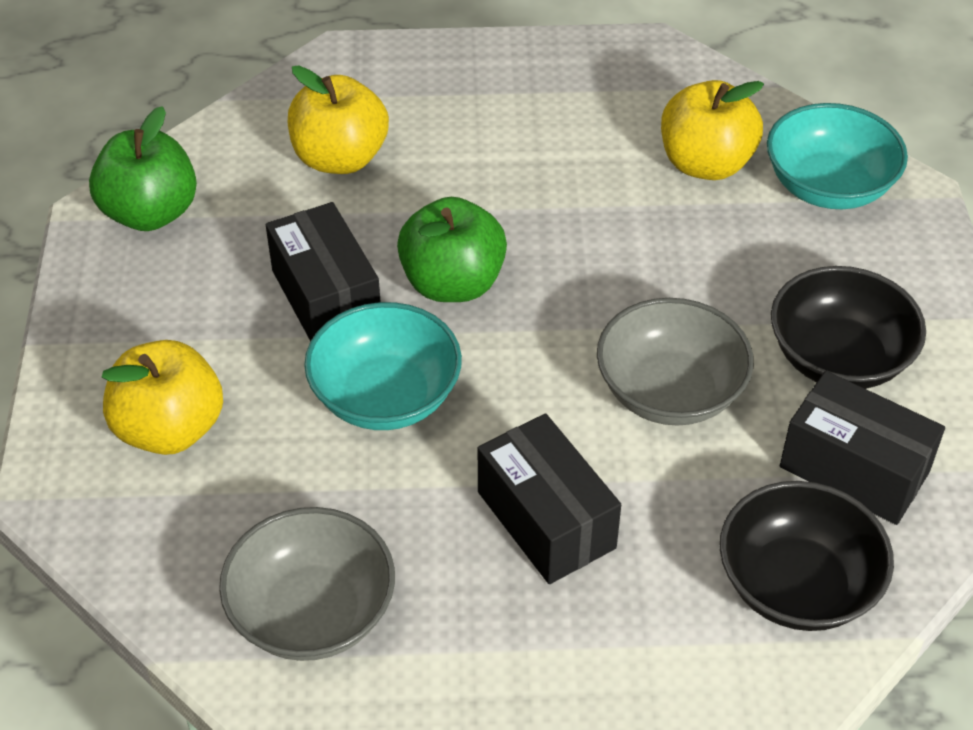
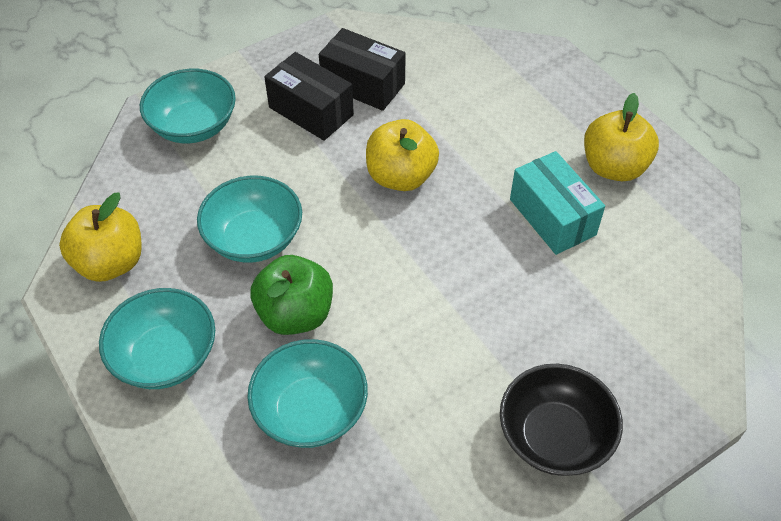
black bowl: 2 -> 1
black box: 3 -> 2
green apple: 2 -> 1
grey bowl: 2 -> 0
turquoise bowl: 2 -> 4
turquoise box: 0 -> 1

